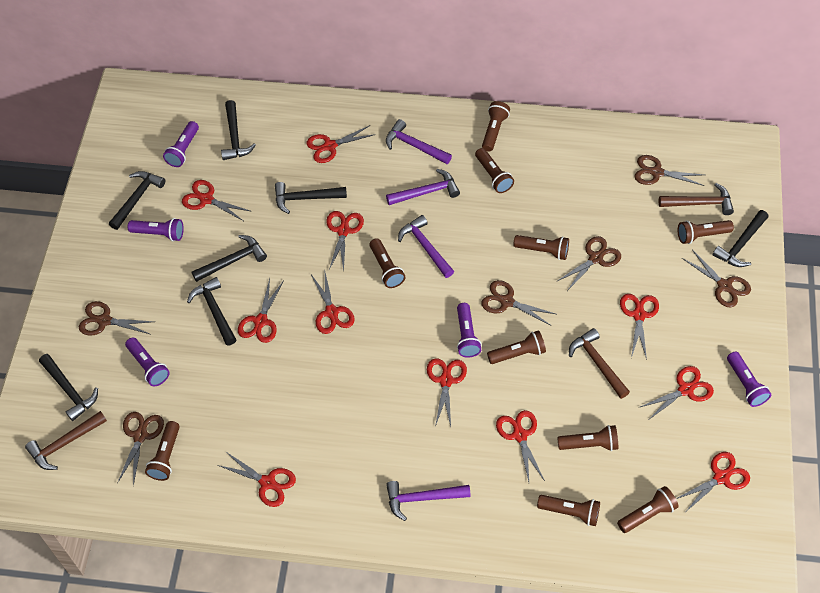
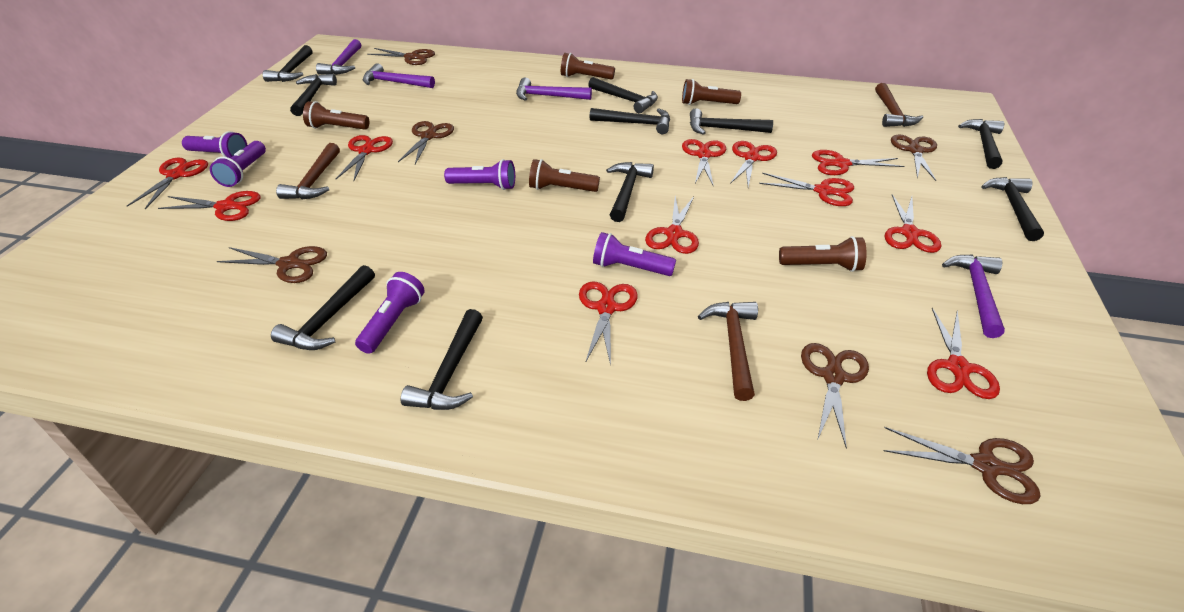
black hammer: 7 -> 10
brown flashlight: 10 -> 5

